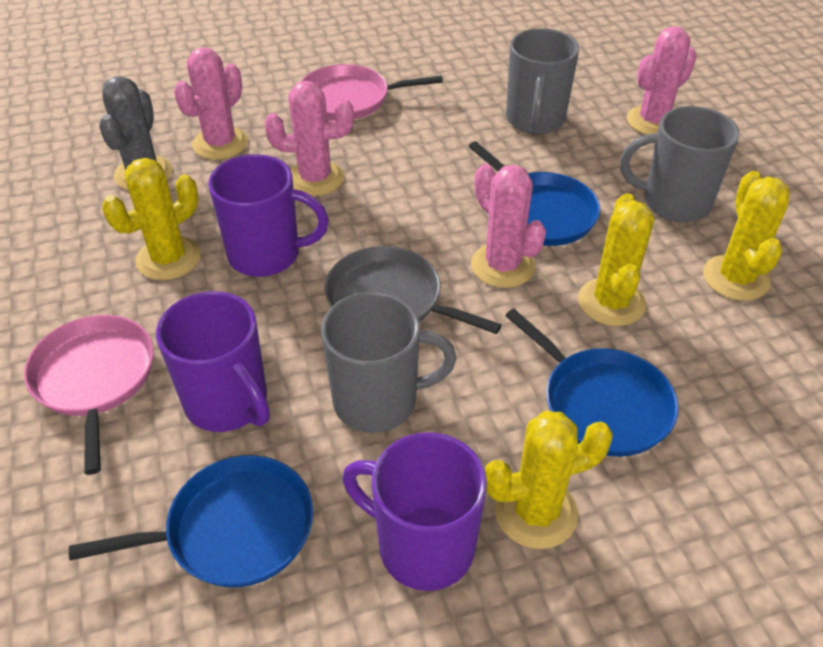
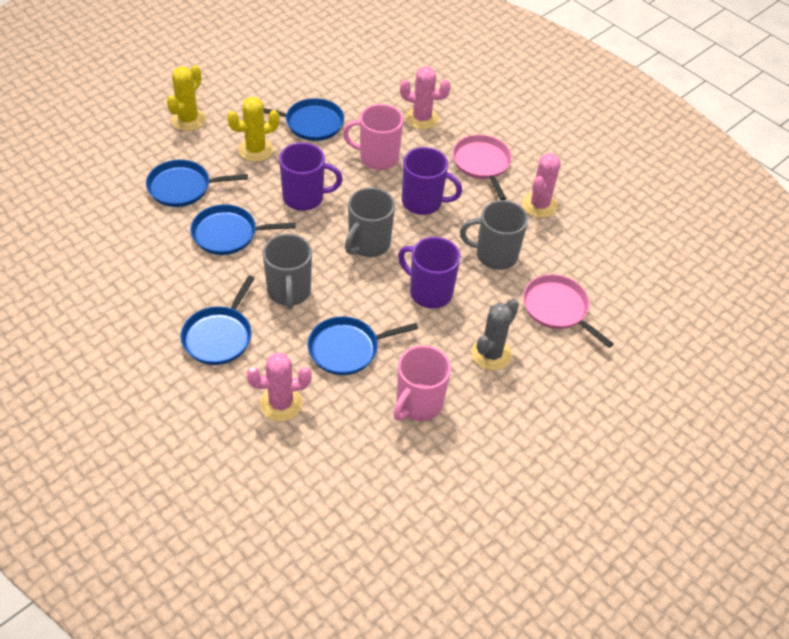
blue pan: 3 -> 5
grey pan: 1 -> 0
pink cactus: 4 -> 3
pink mug: 0 -> 2
yellow cactus: 4 -> 2

